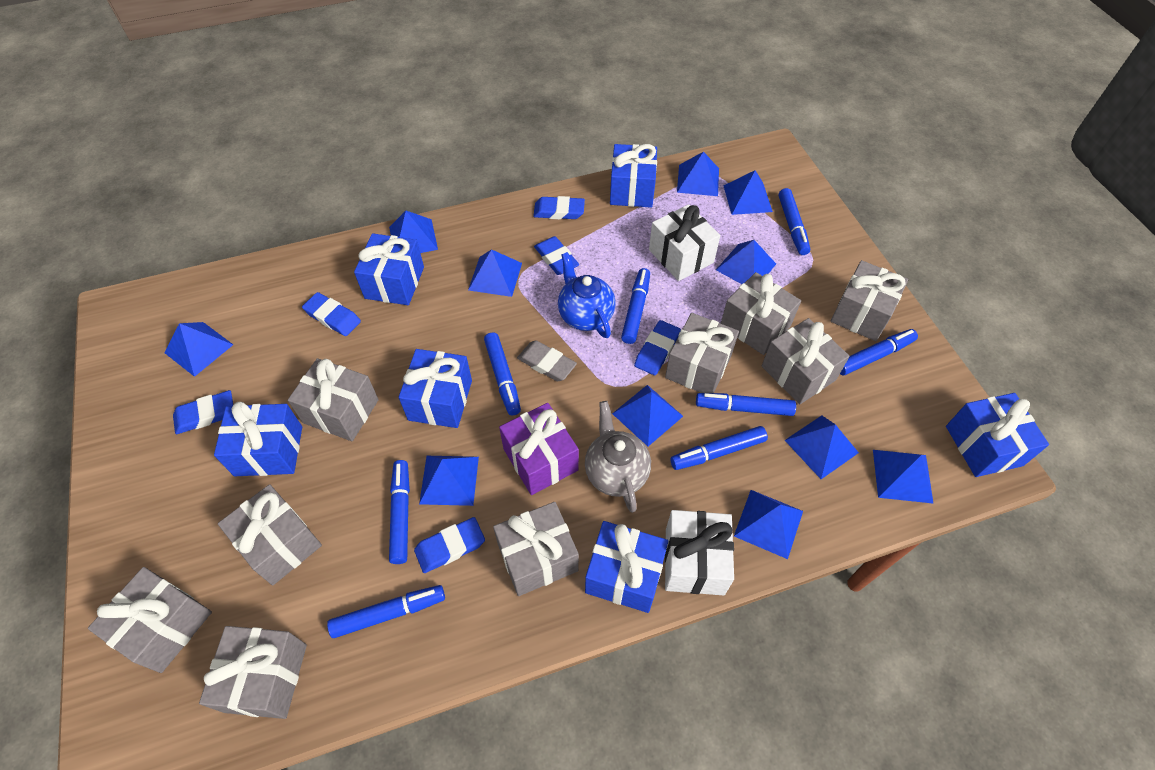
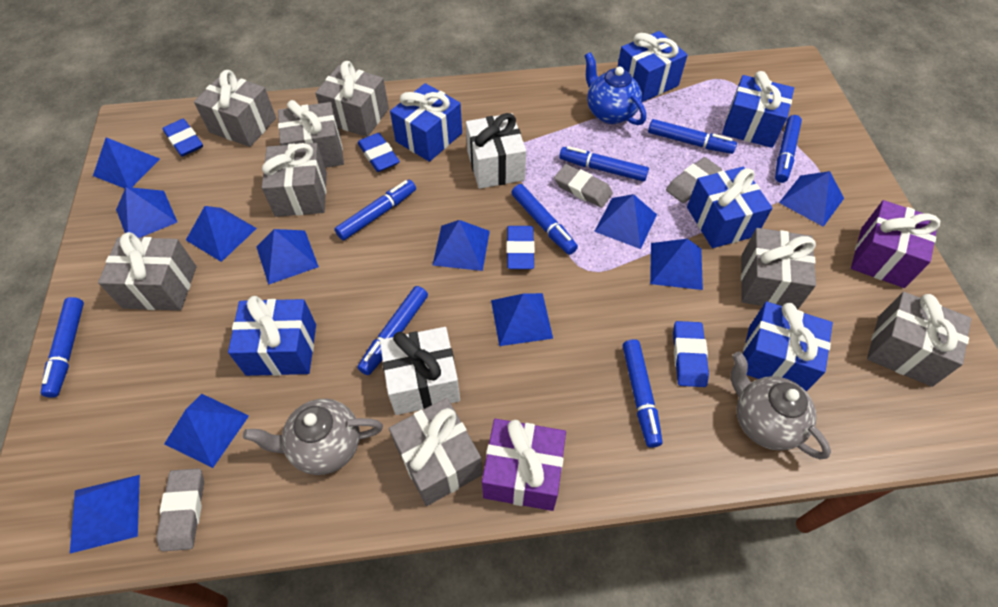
blue eraser: 6 -> 4
grey eraser: 1 -> 3
grey gift: 9 -> 8
grey teapot: 1 -> 2
purple gift: 1 -> 2

